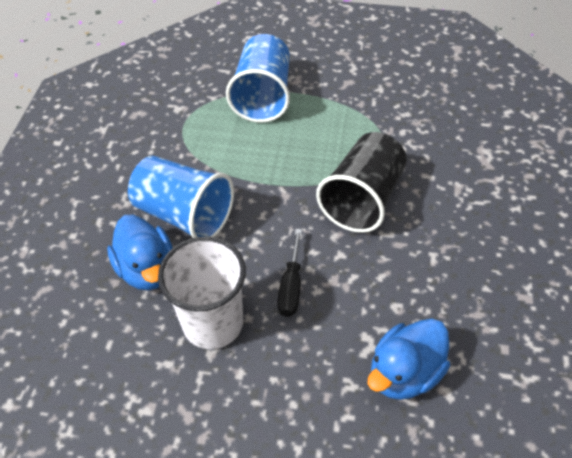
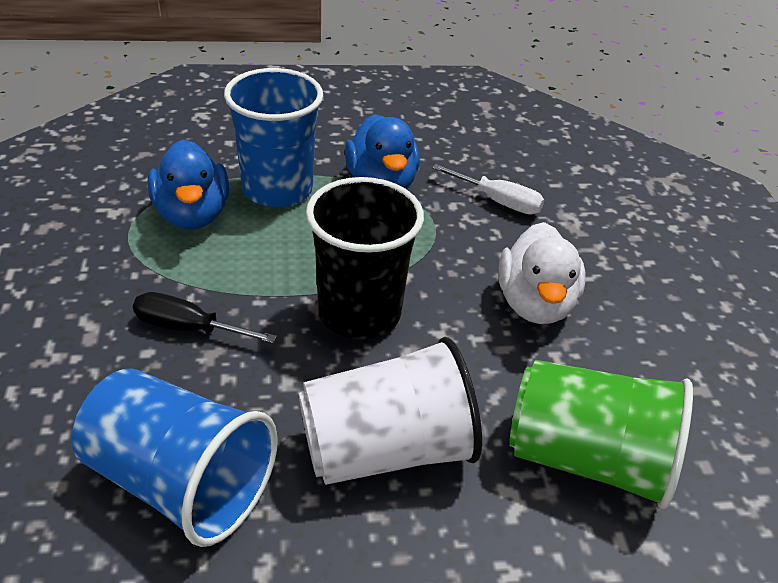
green cup: 0 -> 1
white duck: 0 -> 1
white screwdriver: 0 -> 1

